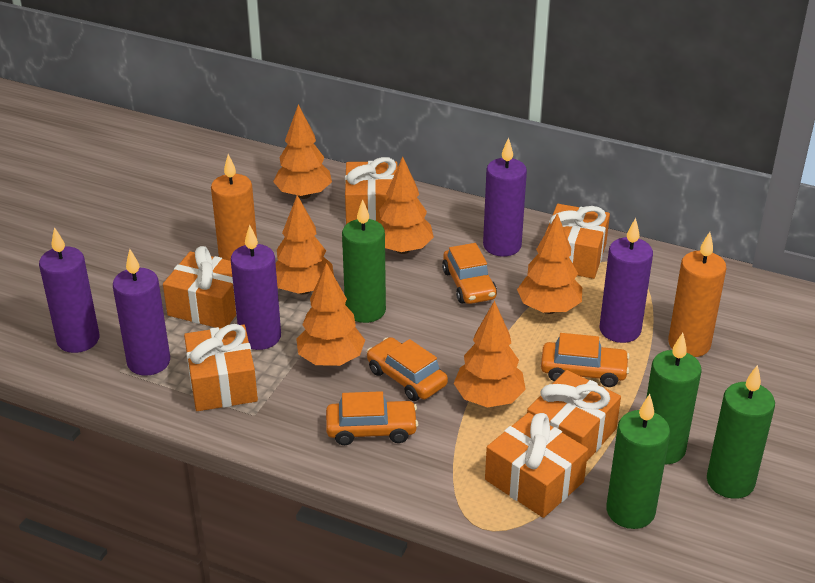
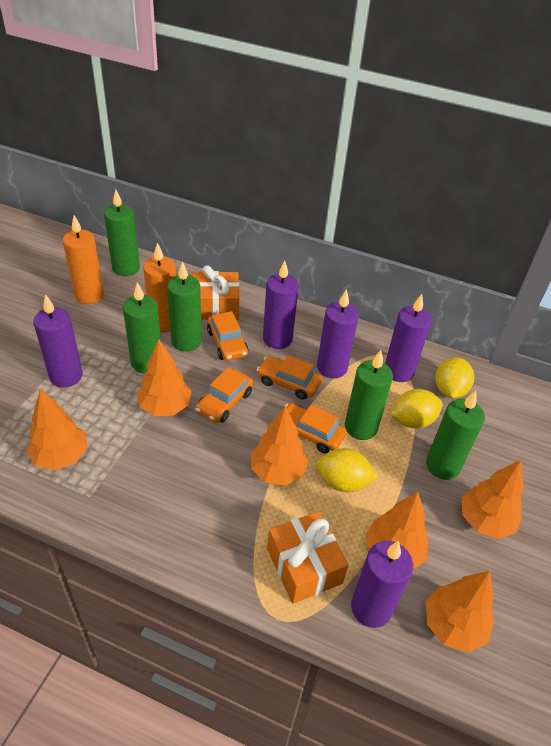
green candle: 4 -> 5
orange gift: 6 -> 2
yellow lemon: 0 -> 3

